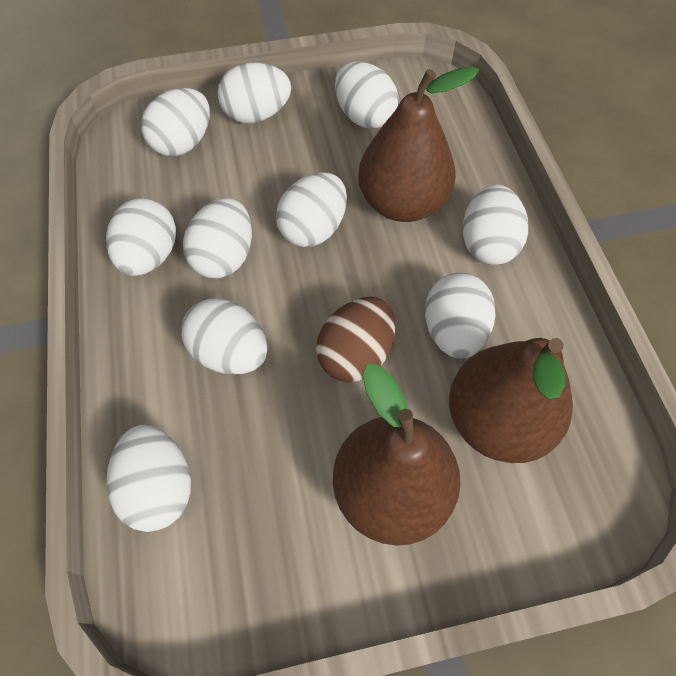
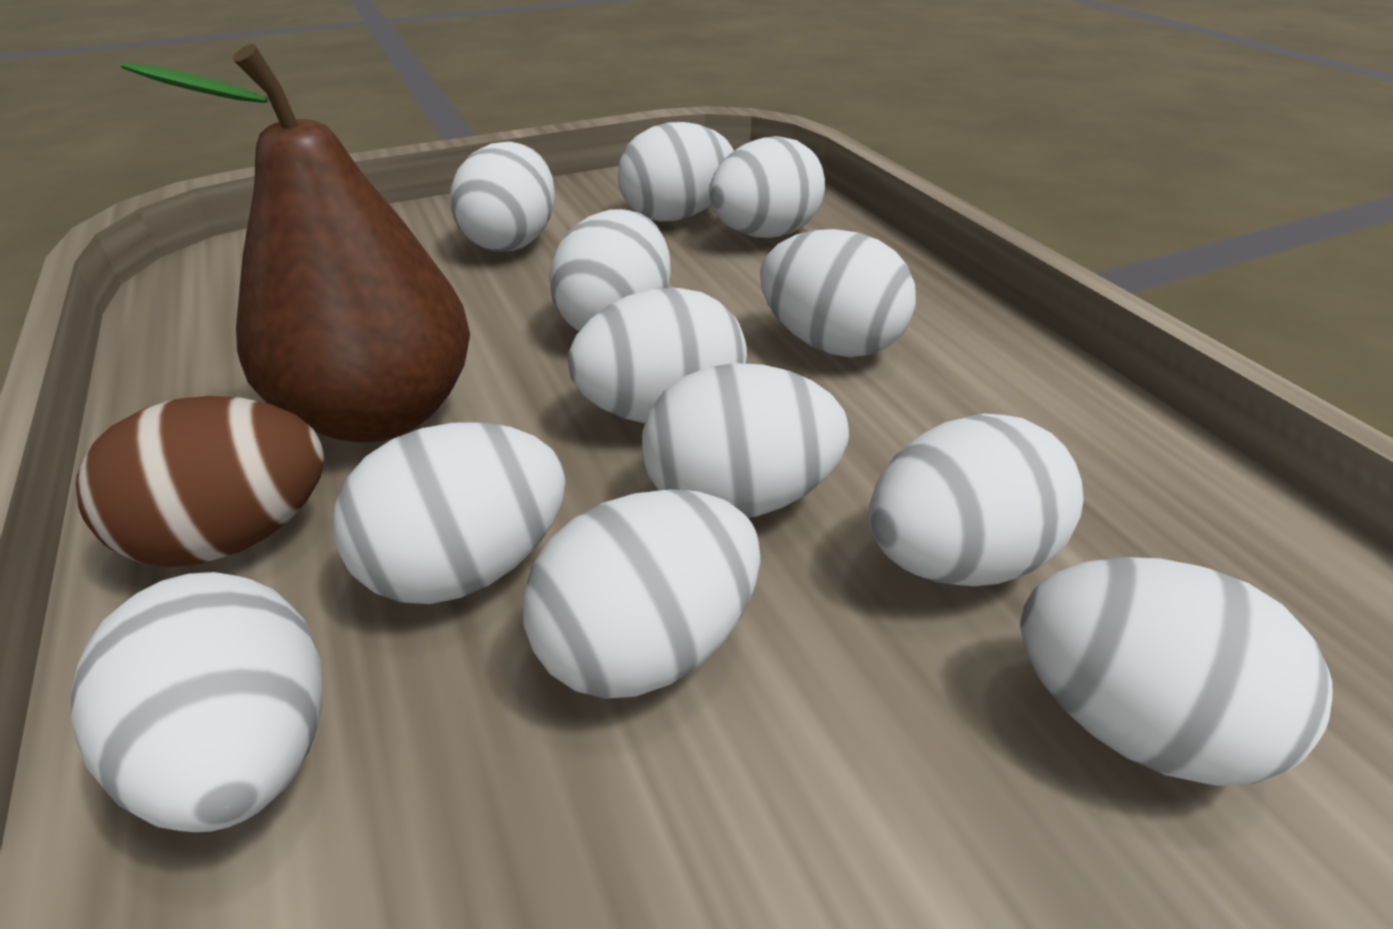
brown pear: 3 -> 1
white egg: 10 -> 12

